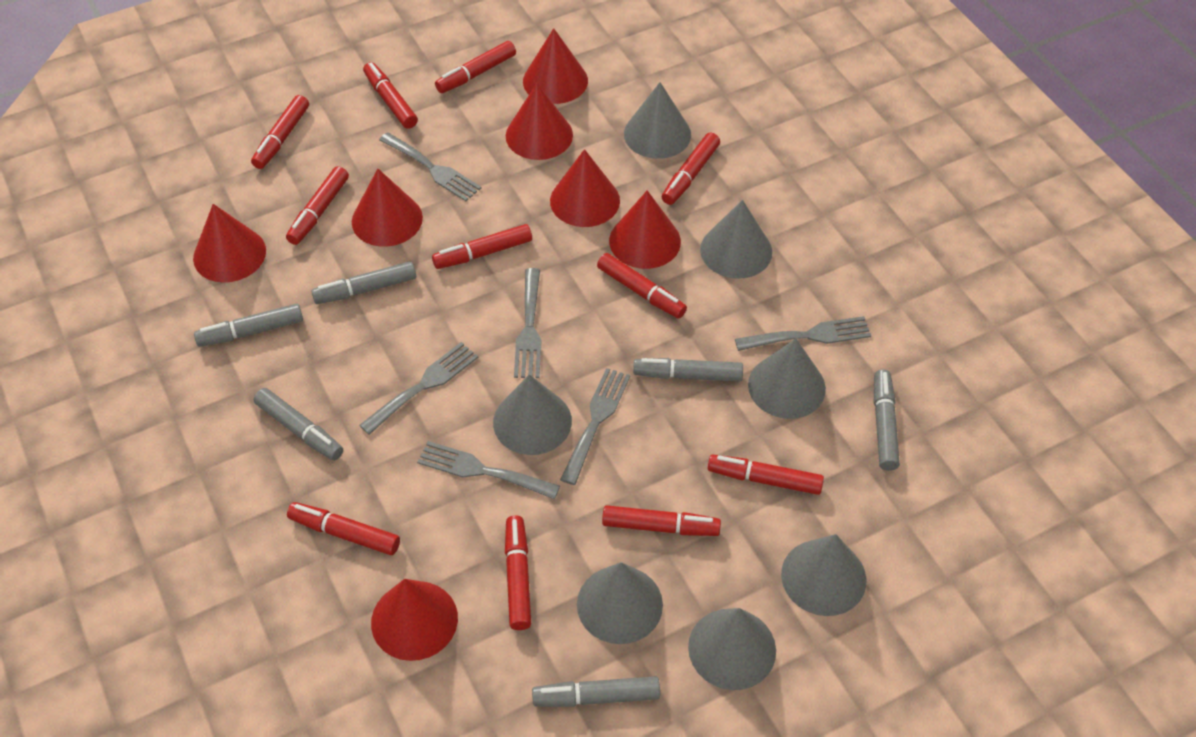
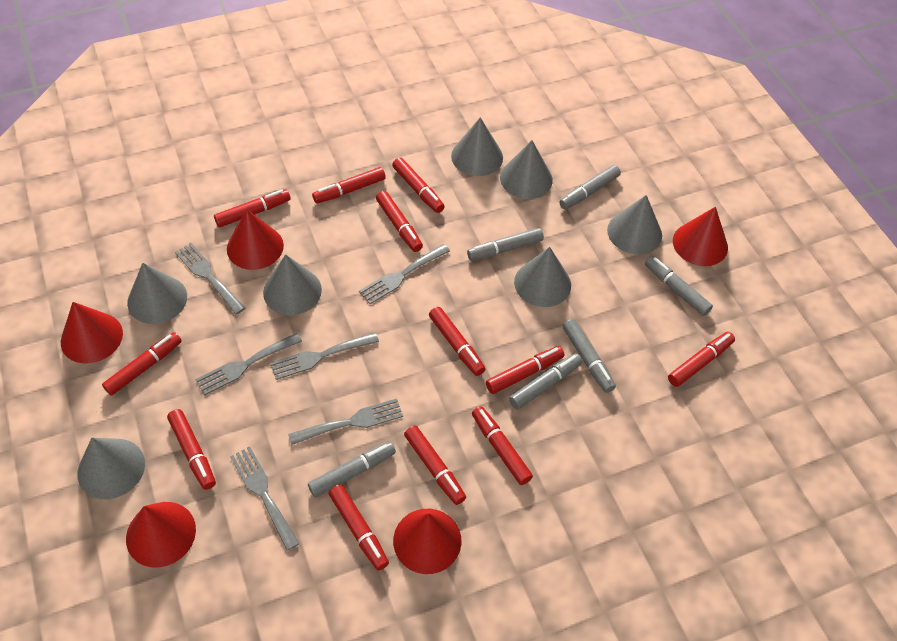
red cone: 7 -> 5
red marker: 11 -> 12

